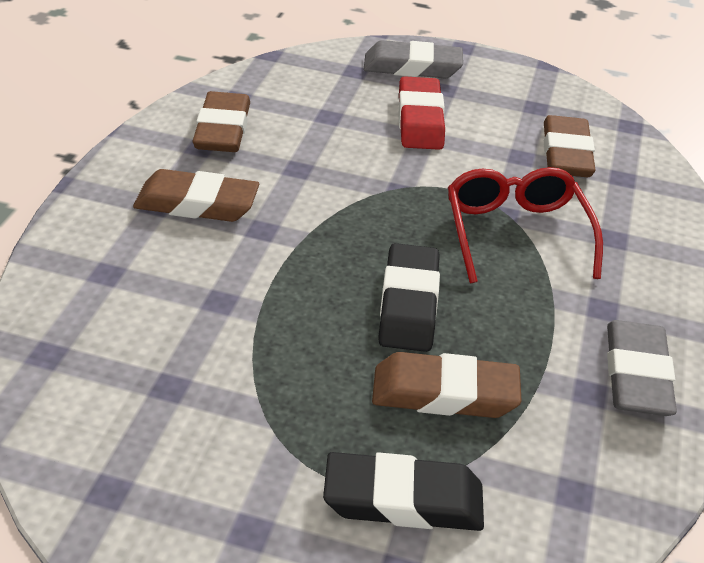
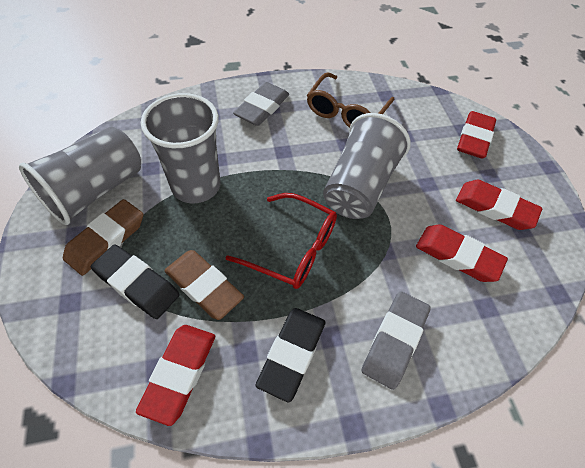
brown eraser: 4 -> 2
brown glasses: 0 -> 1
grey cup: 0 -> 3
red eraser: 1 -> 4

